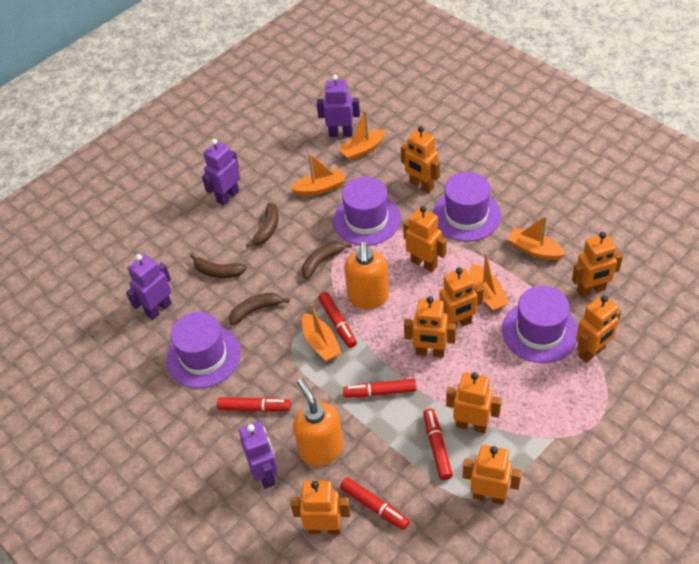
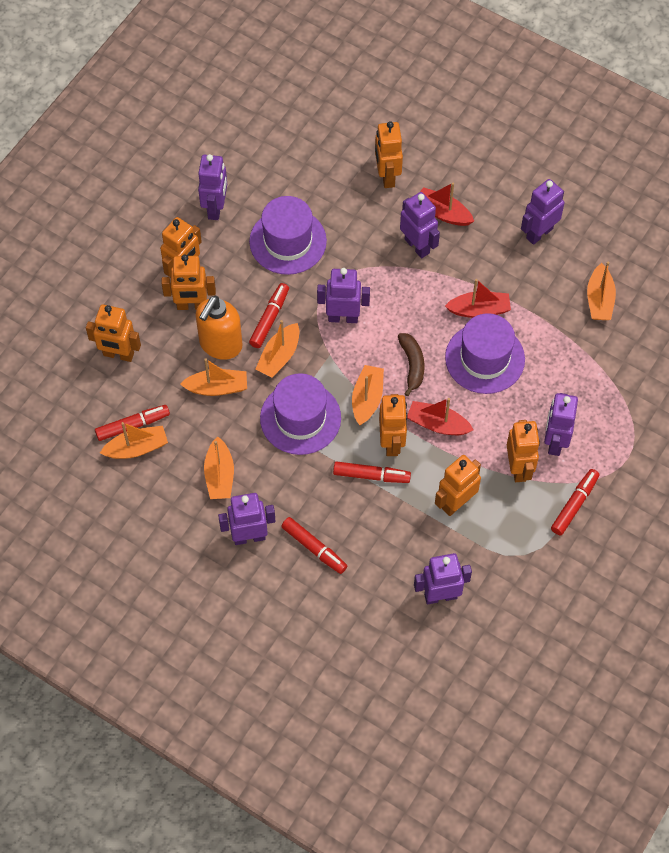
brown banana: 4 -> 1
orange boat: 5 -> 6
orange robot: 9 -> 7
orange soap dispenser: 2 -> 1
purple hat: 4 -> 3
purple robot: 4 -> 7
red boat: 0 -> 3

